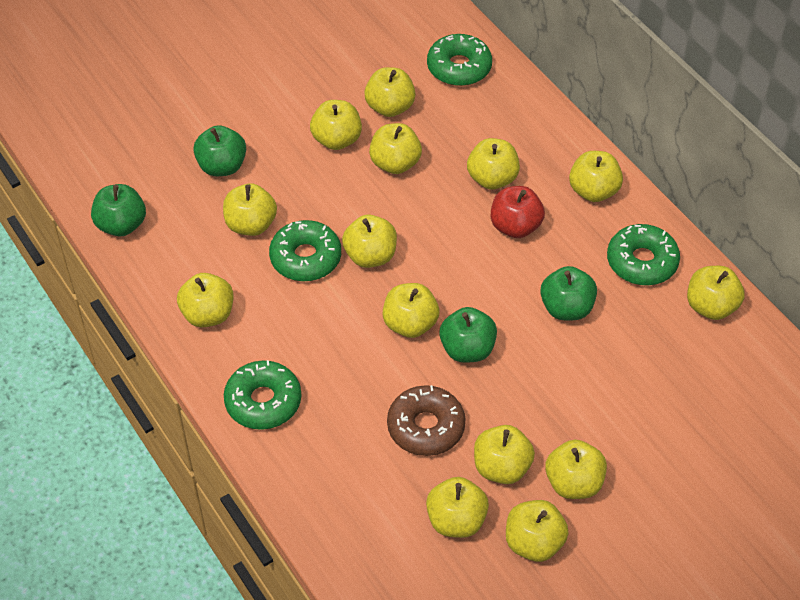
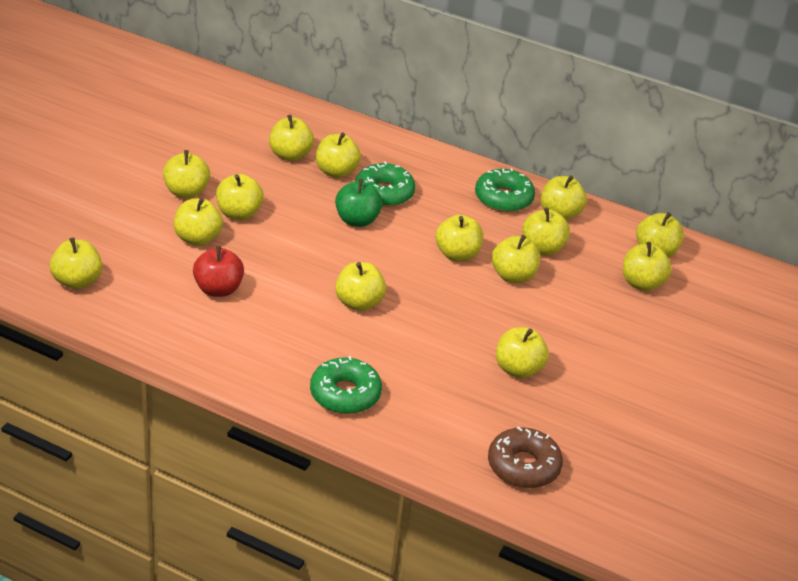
green apple: 4 -> 1
green donut: 4 -> 3

